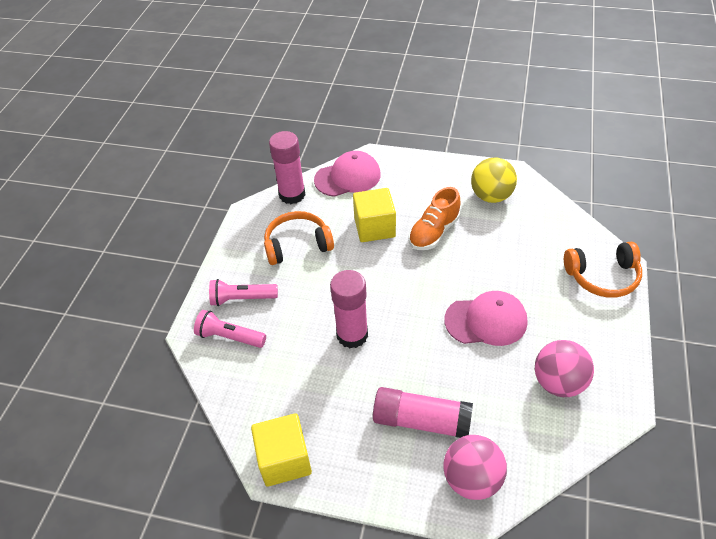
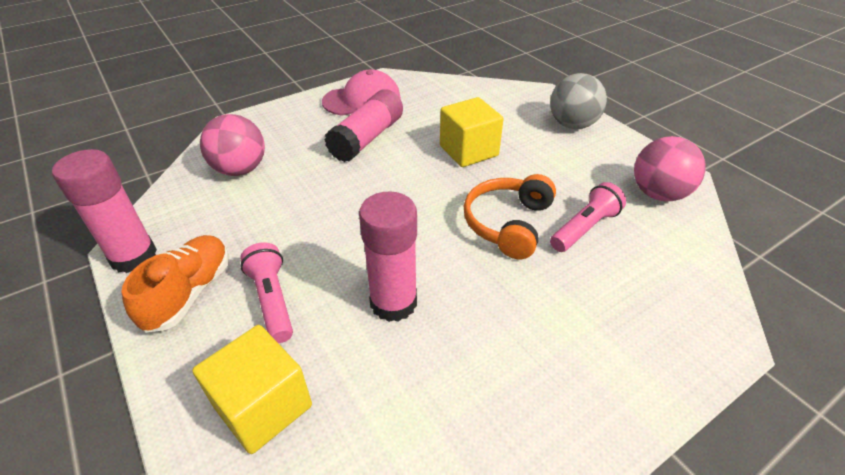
grey ball: 0 -> 1
orange headphones: 2 -> 1
pink cap: 2 -> 1
yellow ball: 1 -> 0

